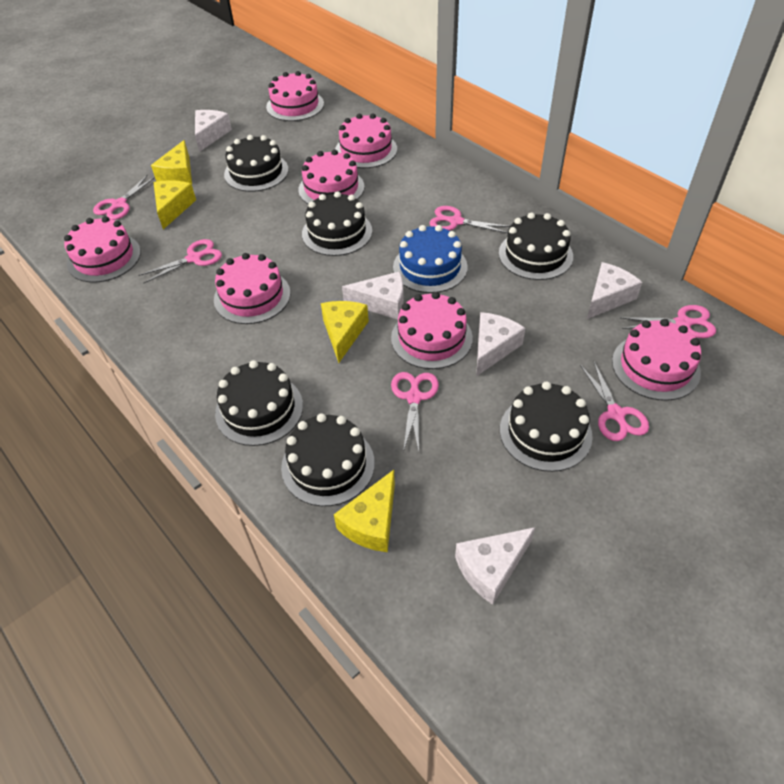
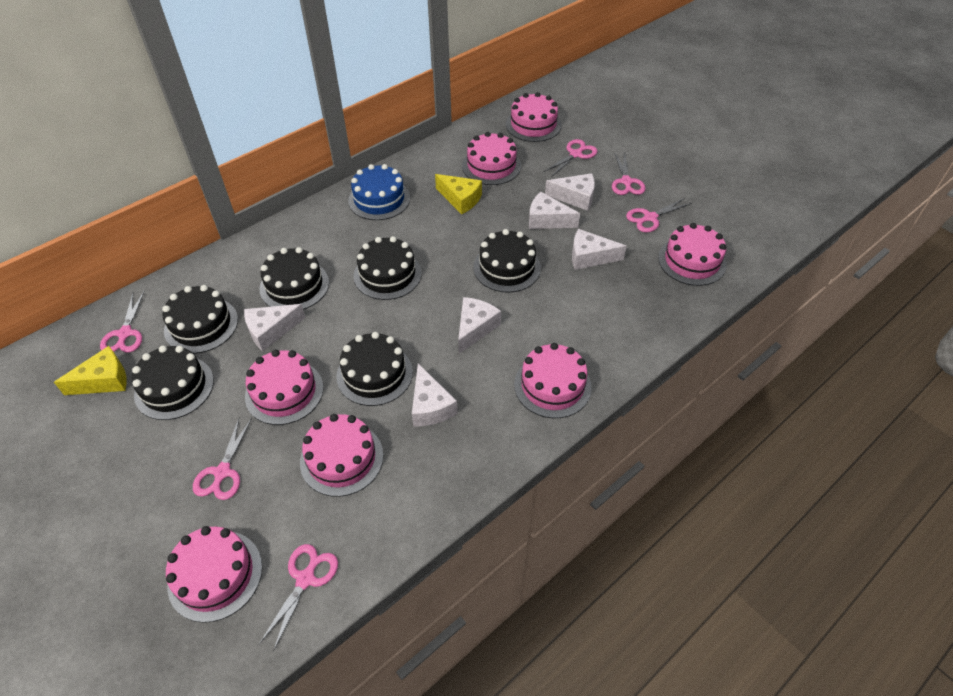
white cheese: 5 -> 6
yellow cheese: 4 -> 2

